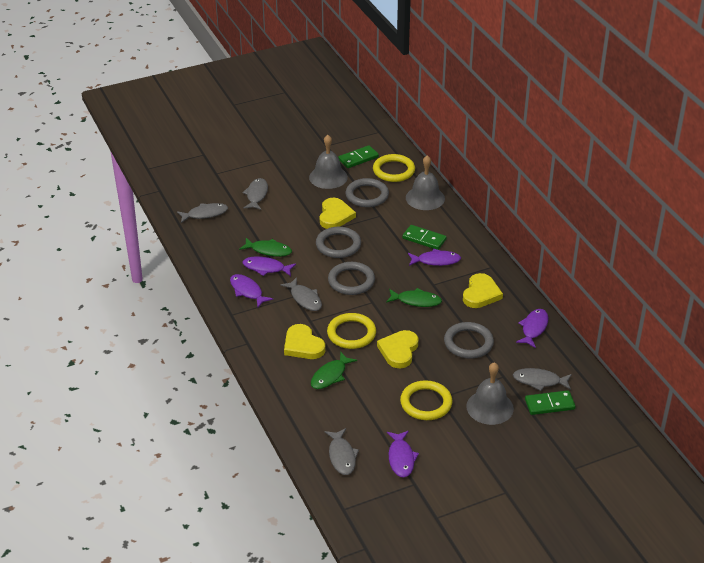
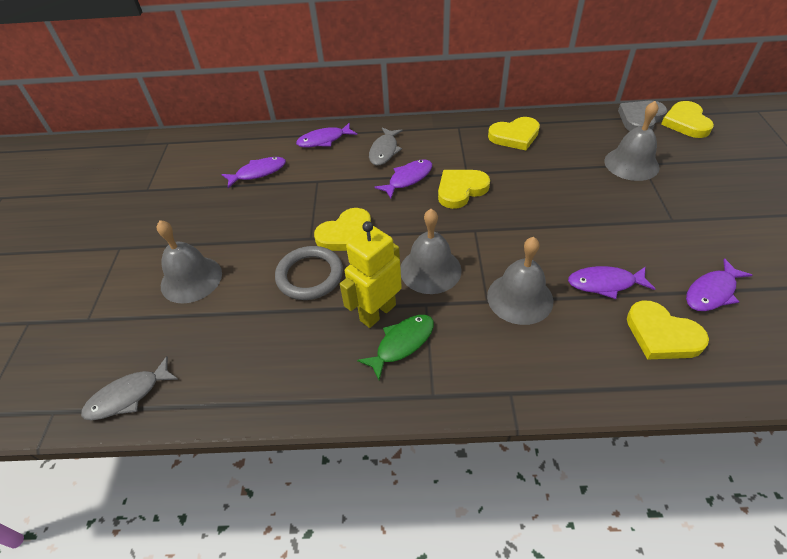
green domino: 3 -> 0
green fish: 3 -> 1
grey bell: 3 -> 4
grey fish: 5 -> 2
grey heart: 0 -> 1
grey ring: 4 -> 1
yellow heart: 4 -> 5
yellow ring: 3 -> 0
yellow robot: 0 -> 1

